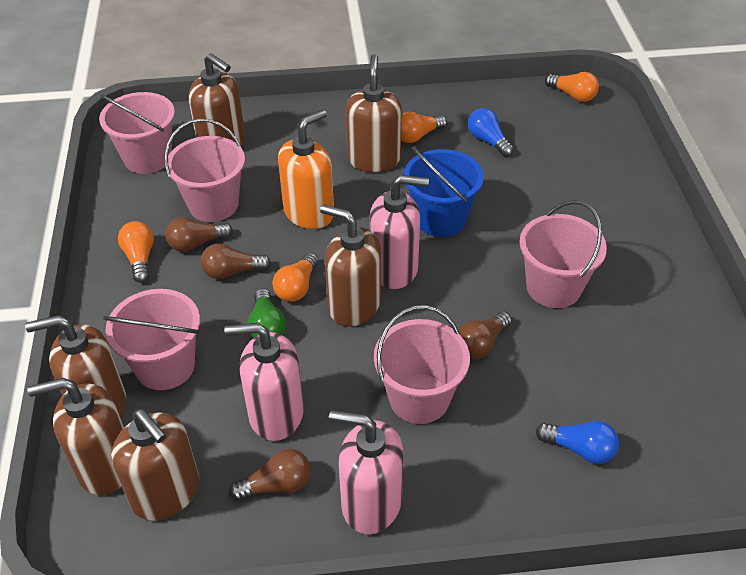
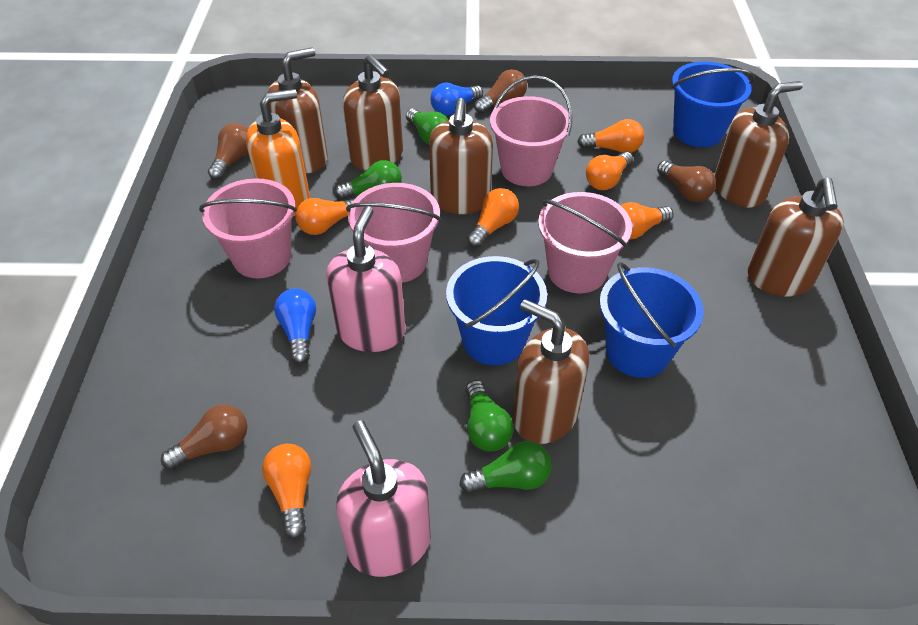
blue bucket: 1 -> 3
green light bulb: 1 -> 4
orange light bulb: 4 -> 6
pink bucket: 5 -> 4
pink soap dispenser: 3 -> 2

